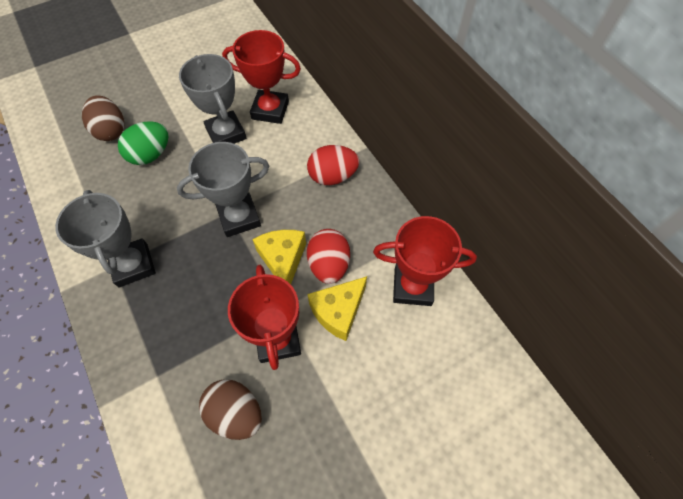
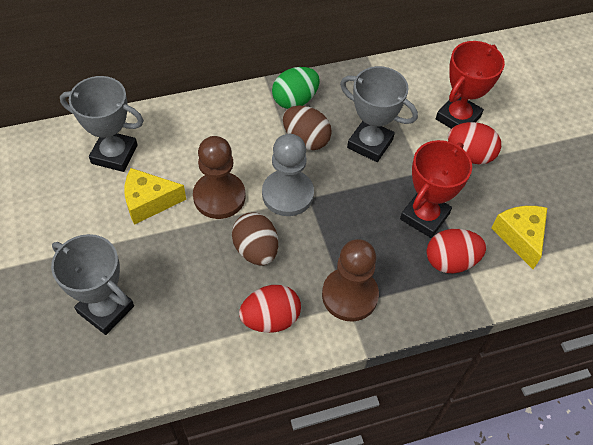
brown pawn: 0 -> 2
grey pawn: 0 -> 1
red egg: 2 -> 3
red trophy: 3 -> 2

